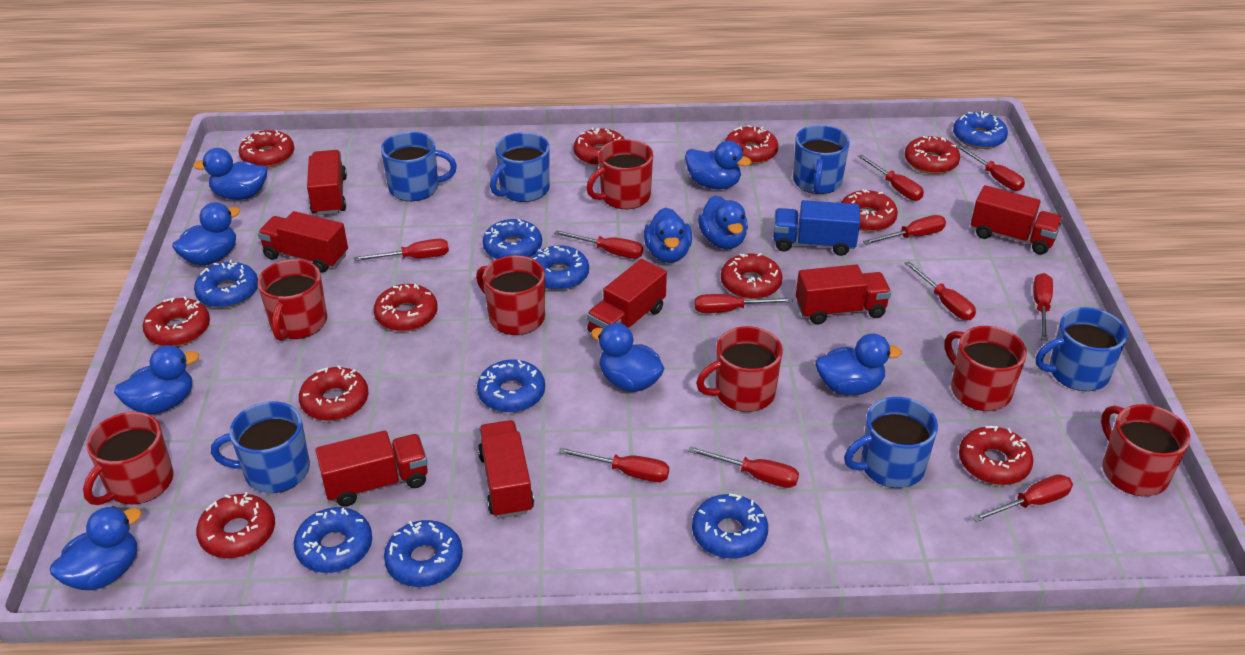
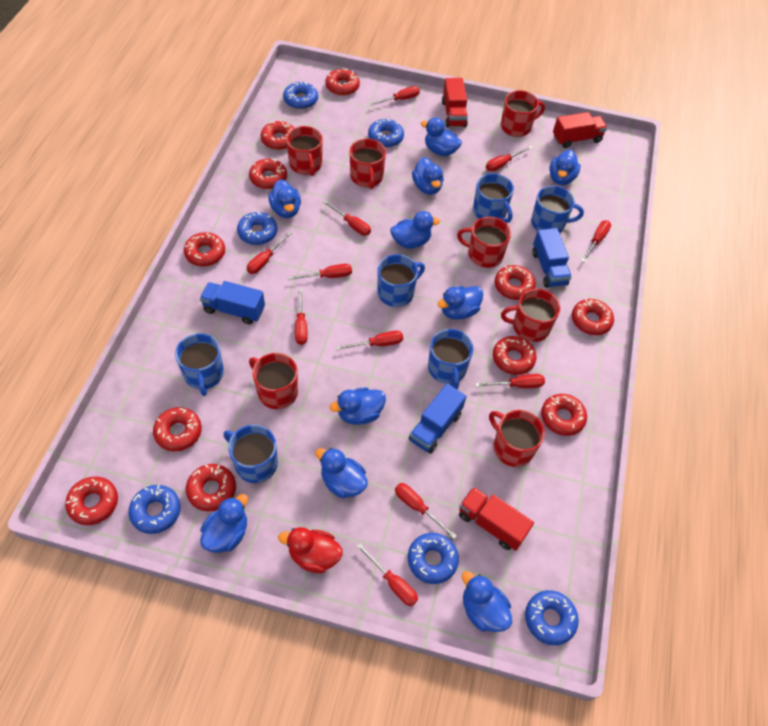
blue donut: 8 -> 6
blue duck: 9 -> 10
blue truck: 1 -> 3
red duck: 0 -> 1
red truck: 7 -> 3

